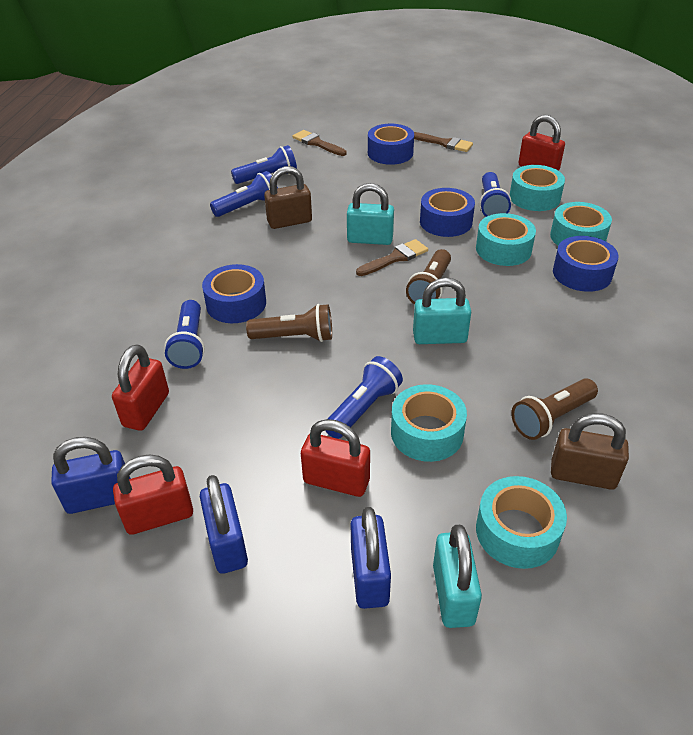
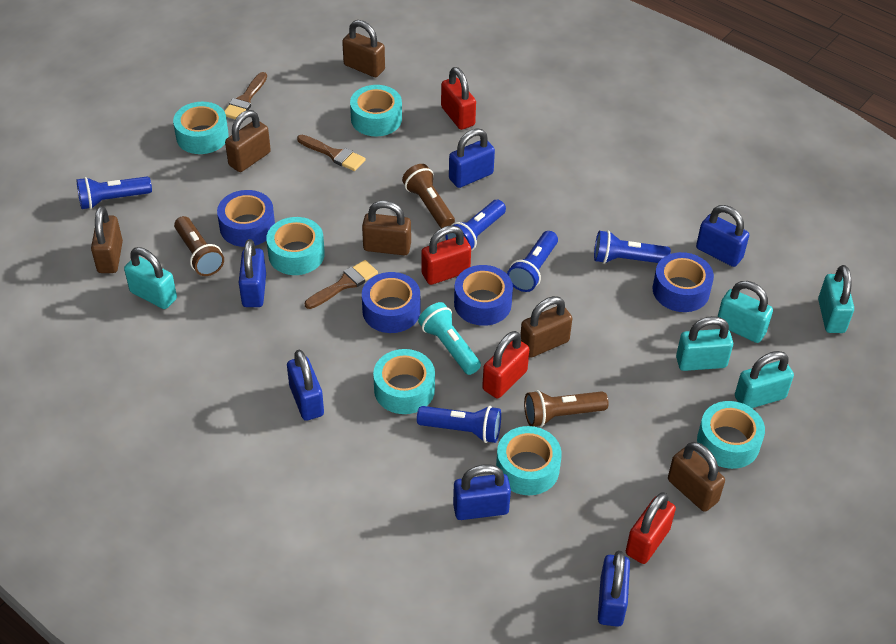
blue padlock: 3 -> 6
brown padlock: 2 -> 6
turquoise flashlight: 0 -> 1
turquoise padlock: 3 -> 5
turquoise tape: 5 -> 6

